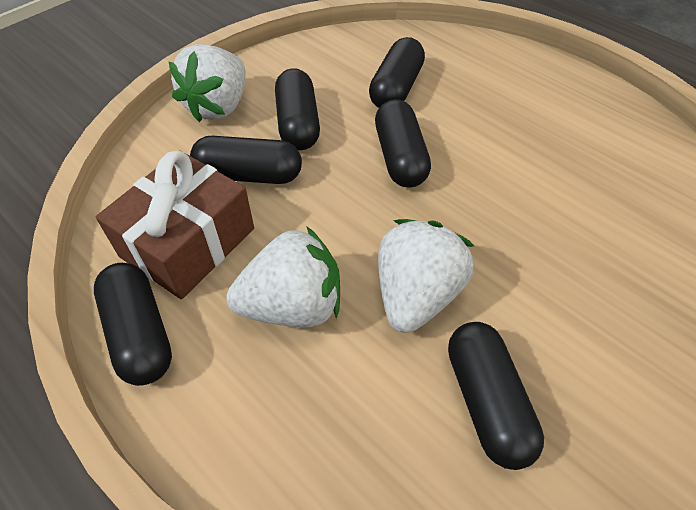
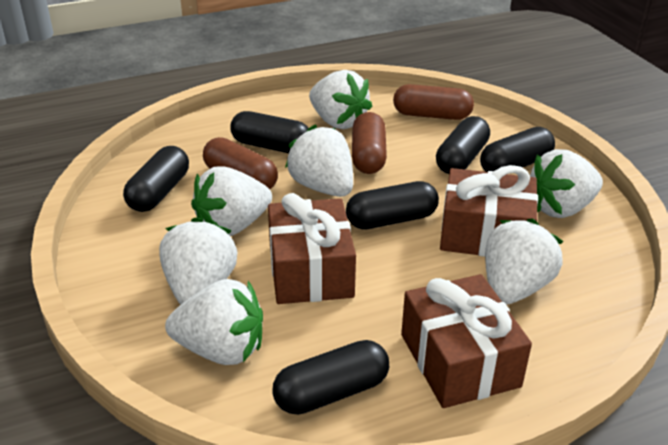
brown capsule: 0 -> 3
brown gift: 1 -> 3
white strawberry: 3 -> 7

